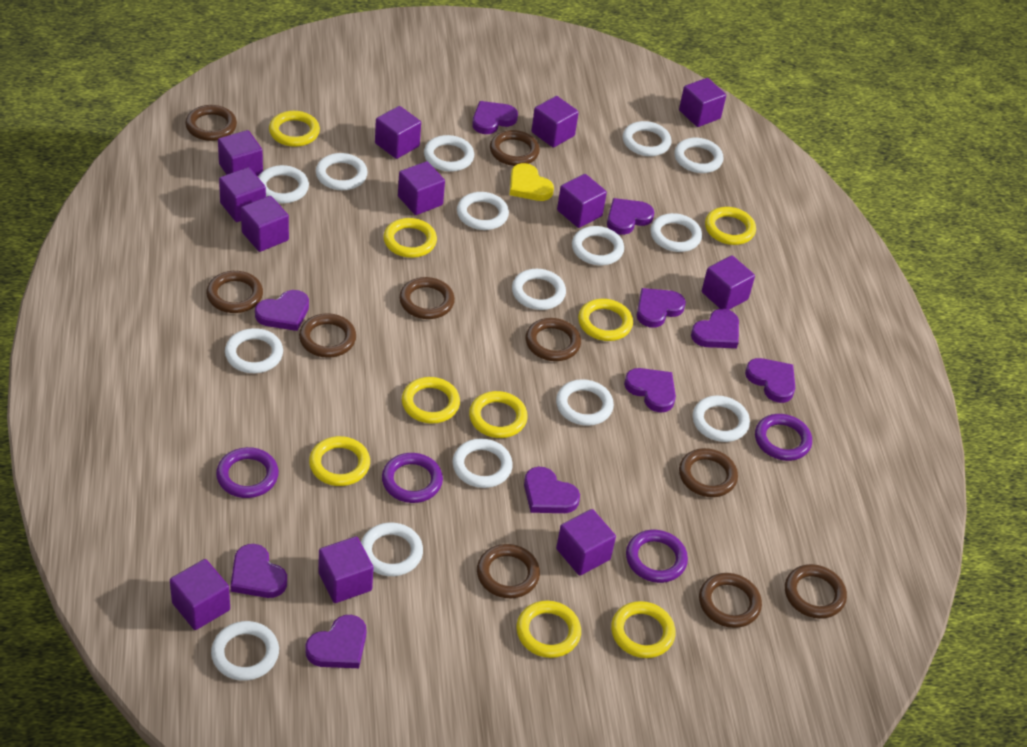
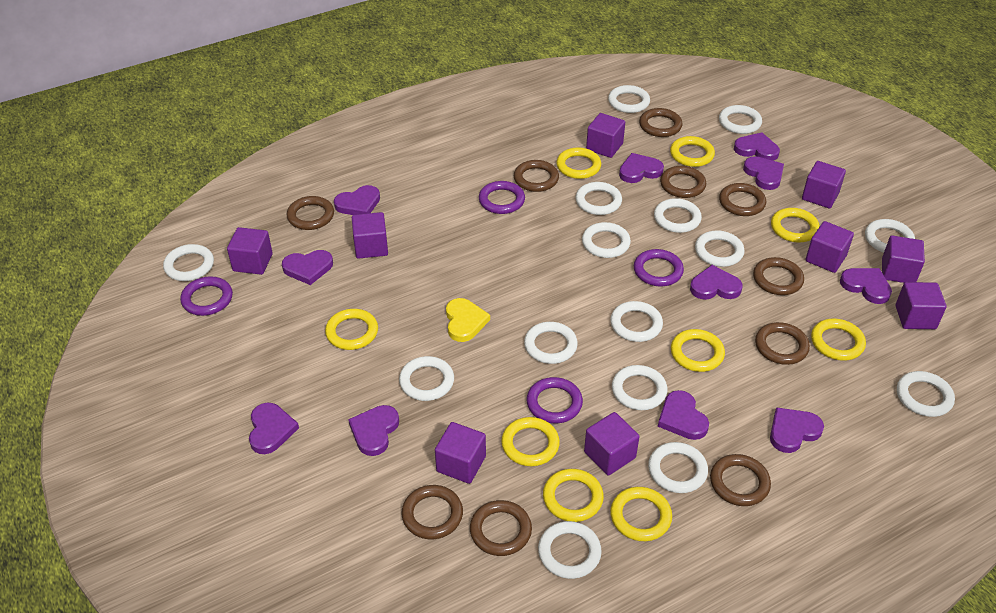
purple cube: 12 -> 9
purple heart: 10 -> 11

